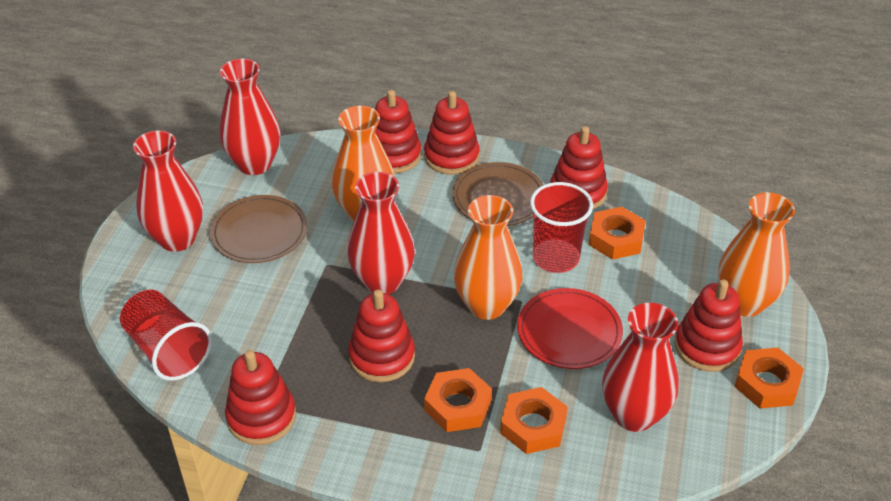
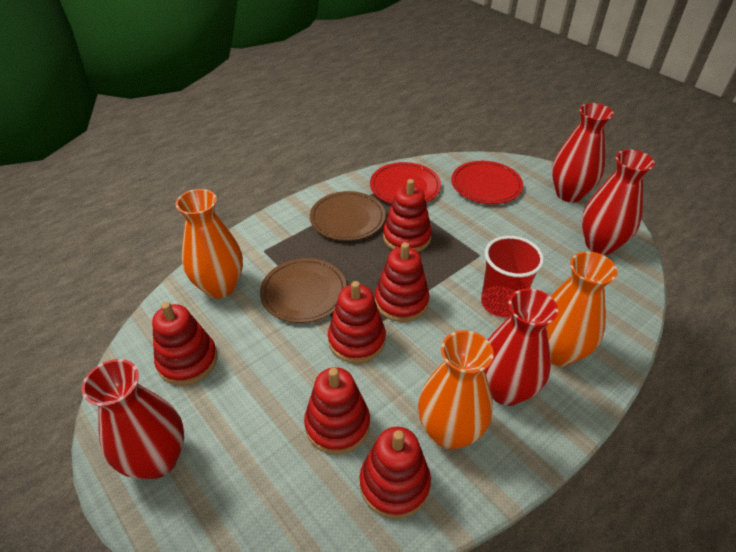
orange nut: 4 -> 0
red cup: 2 -> 1
red plate: 1 -> 2

